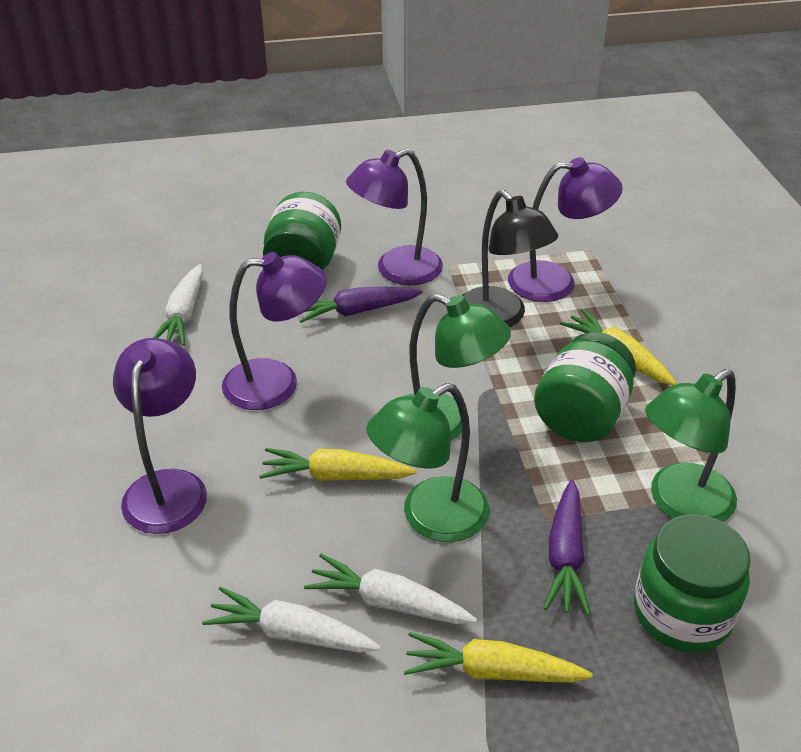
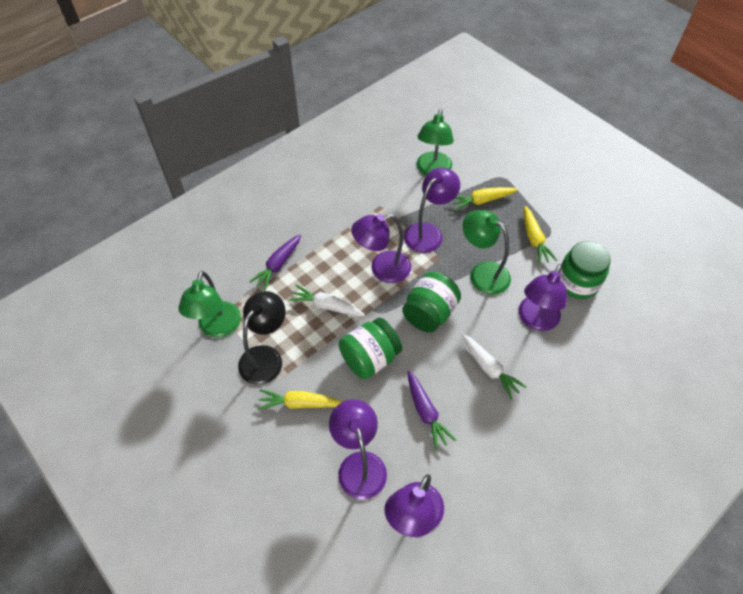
purple lamp: 4 -> 5
white carrot: 3 -> 2

